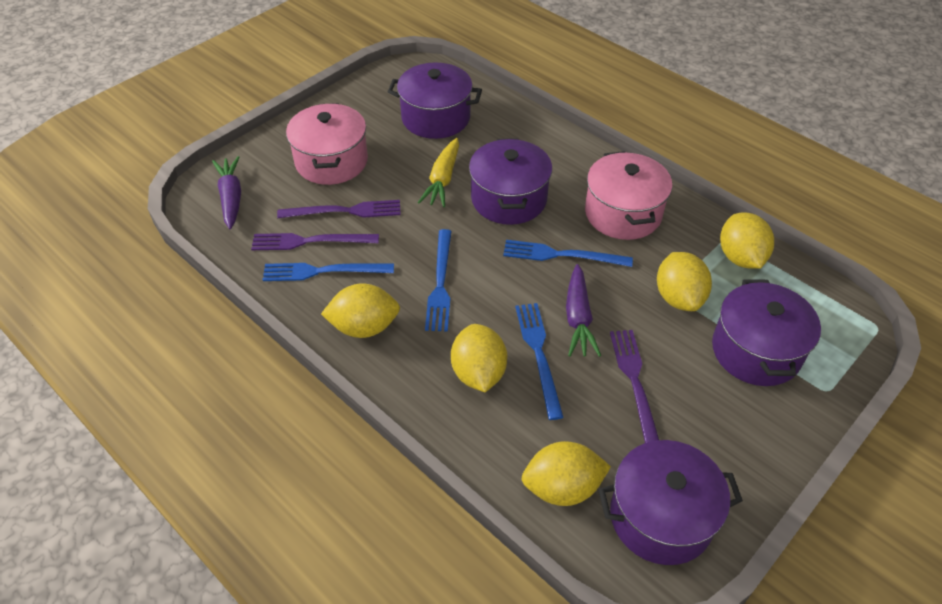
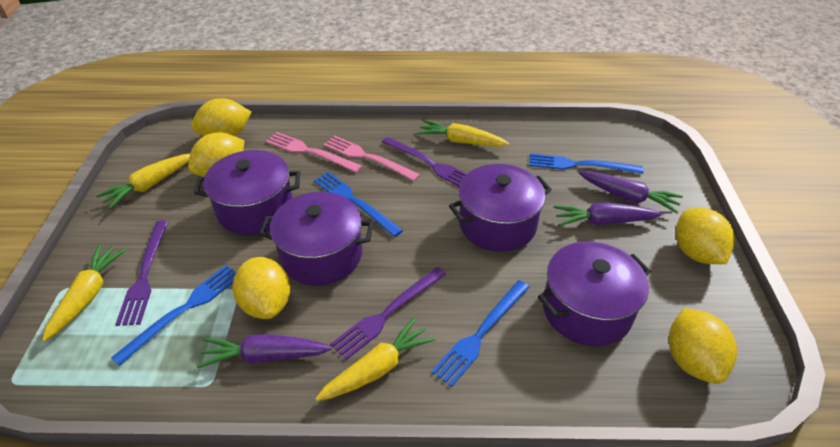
pink fork: 0 -> 2
pink pot: 2 -> 0
purple carrot: 2 -> 3
yellow carrot: 1 -> 4

